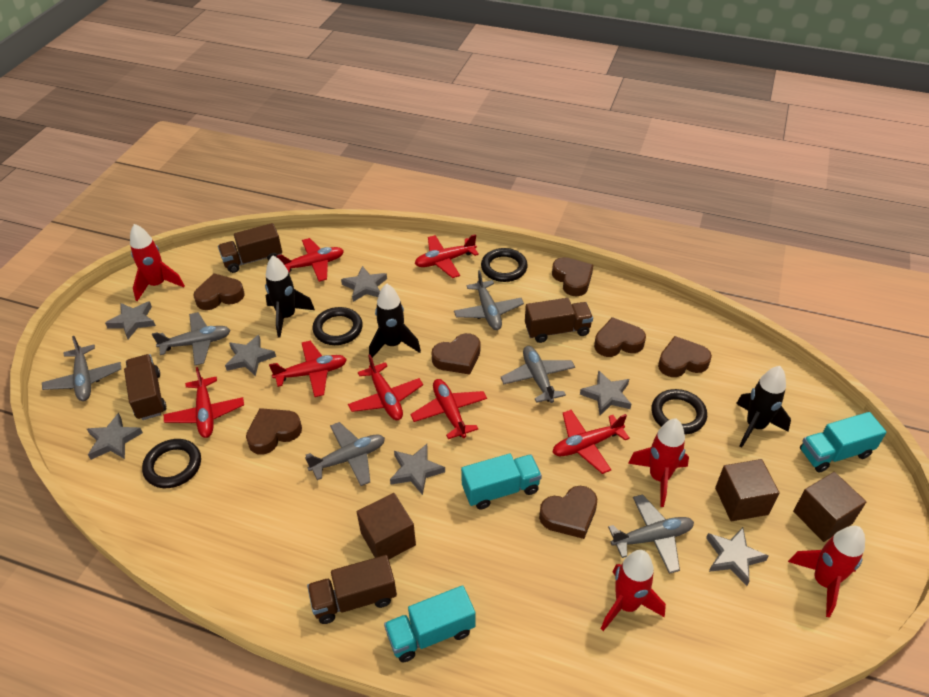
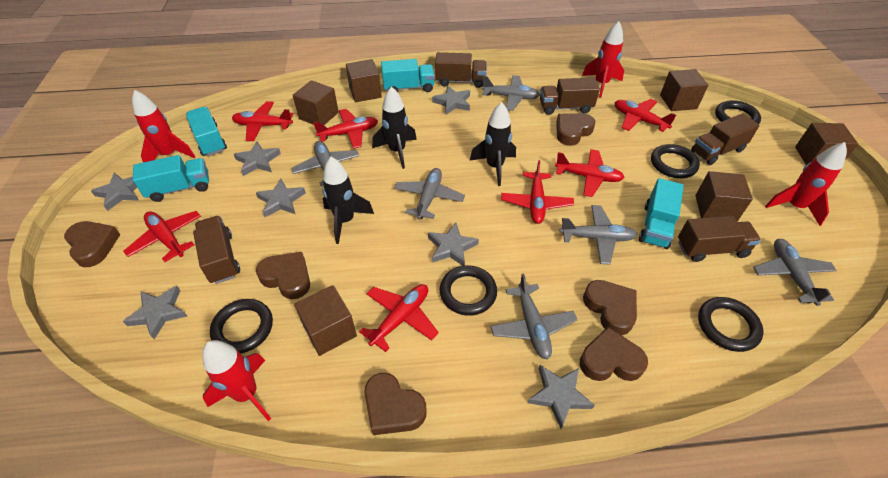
black ring: 4 -> 5
brown cube: 3 -> 6
brown heart: 7 -> 6
brown truck: 4 -> 5
turquoise truck: 3 -> 4

